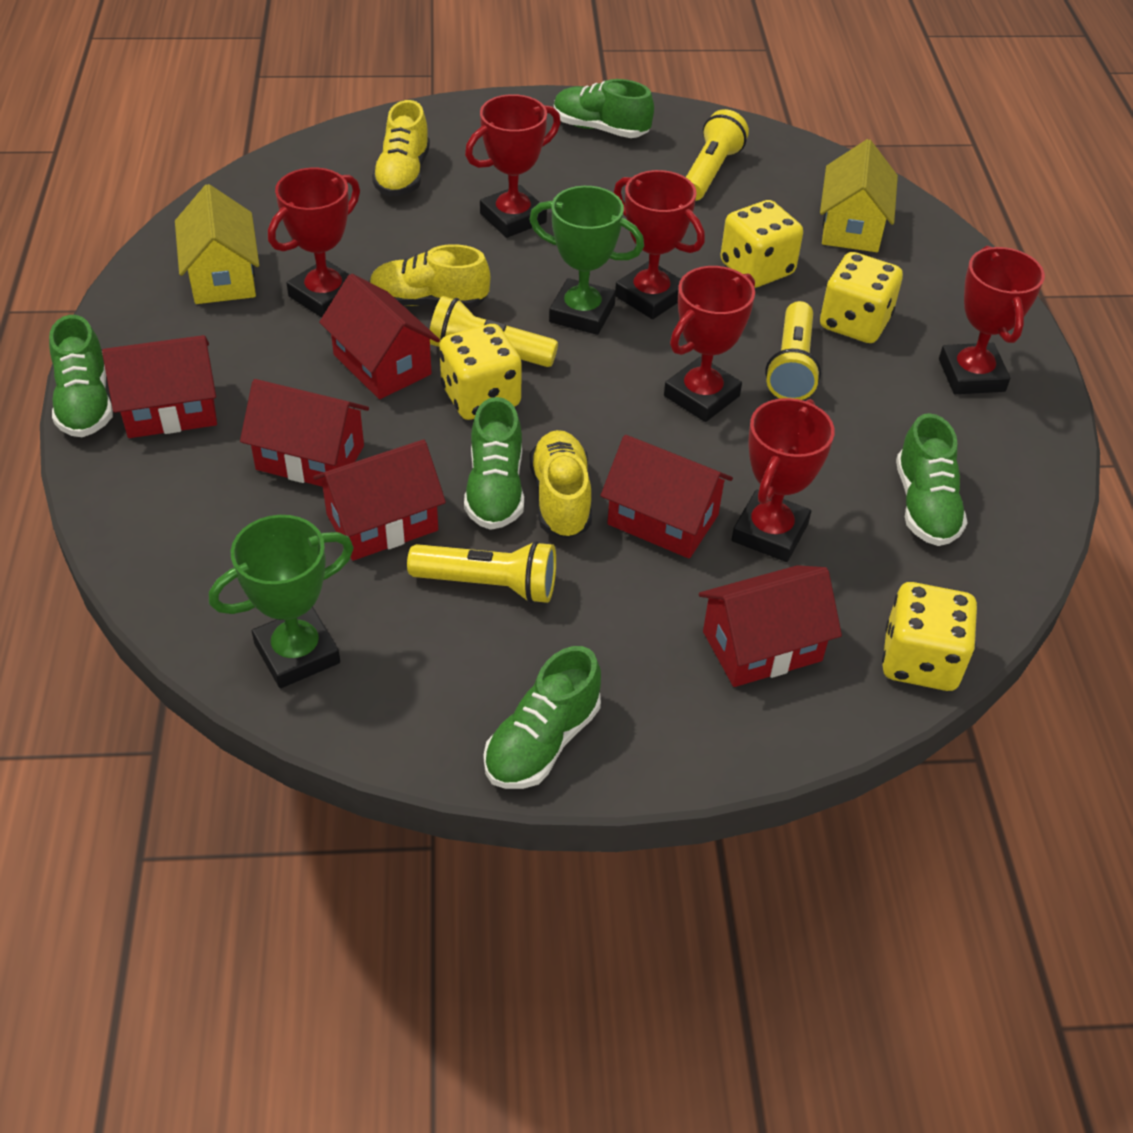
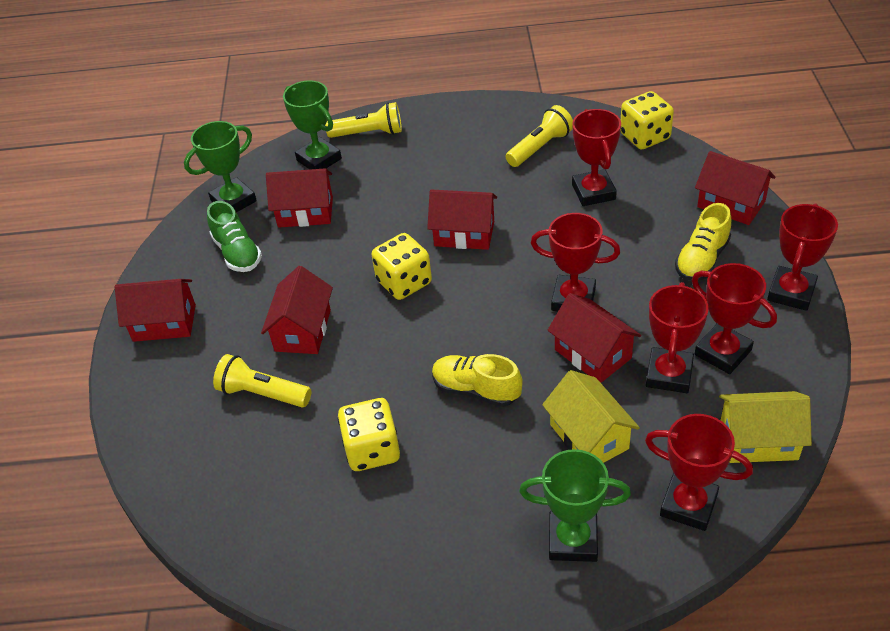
green shoe: 5 -> 1
green trophy: 2 -> 3
yellow dice: 4 -> 3
yellow flashlight: 4 -> 3
yellow shoe: 3 -> 2

